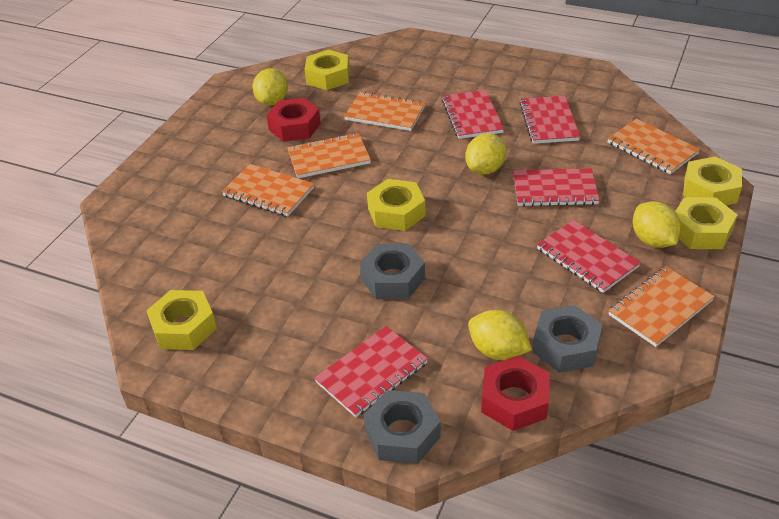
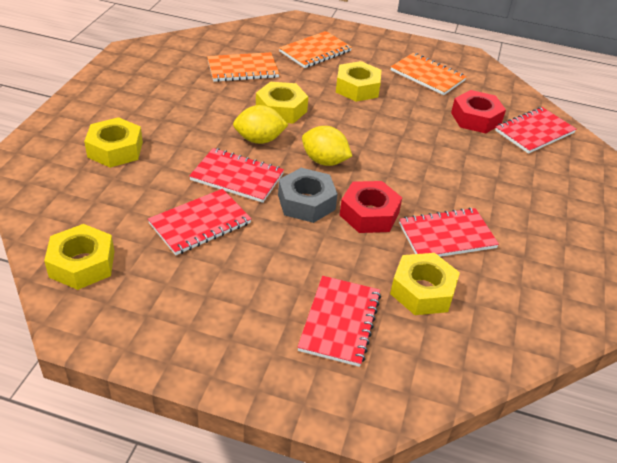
grey nut: 3 -> 1
orange notebook: 5 -> 3
yellow lemon: 4 -> 2

